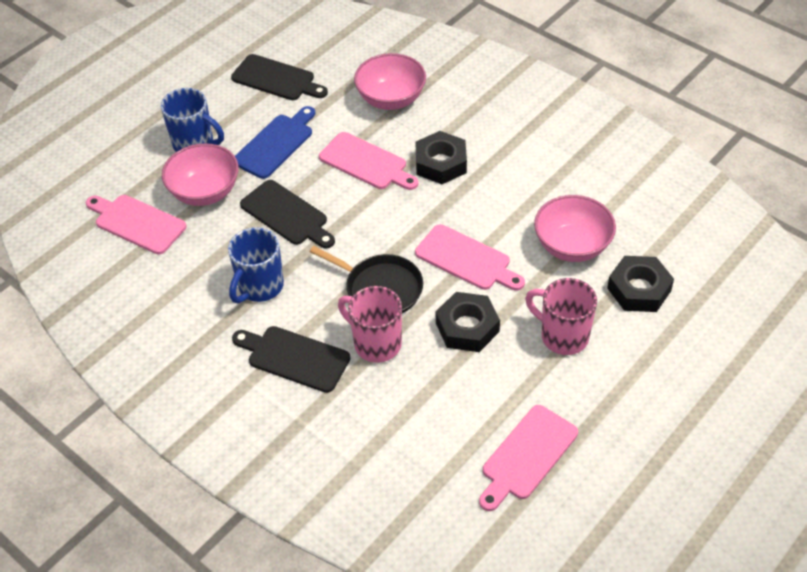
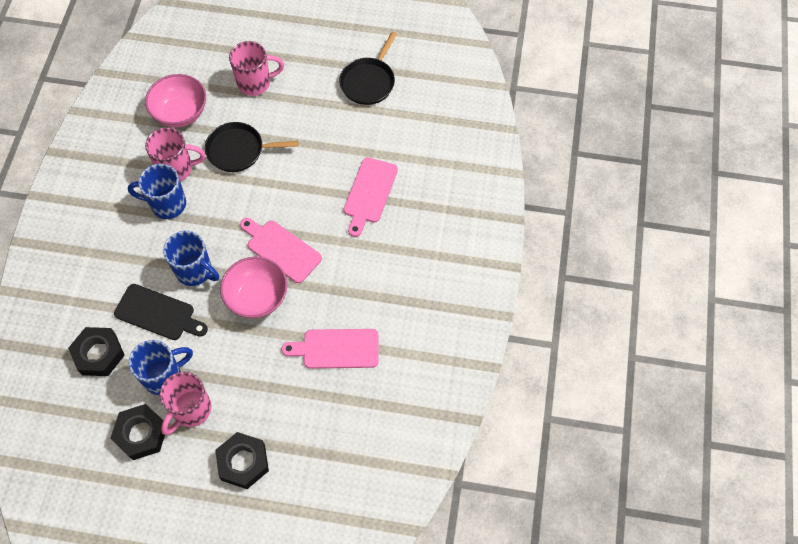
black cutting board: 3 -> 1
black pan: 1 -> 2
blue cutting board: 1 -> 0
blue mug: 2 -> 3
pink bowl: 3 -> 2
pink cutting board: 4 -> 3
pink mug: 2 -> 3

